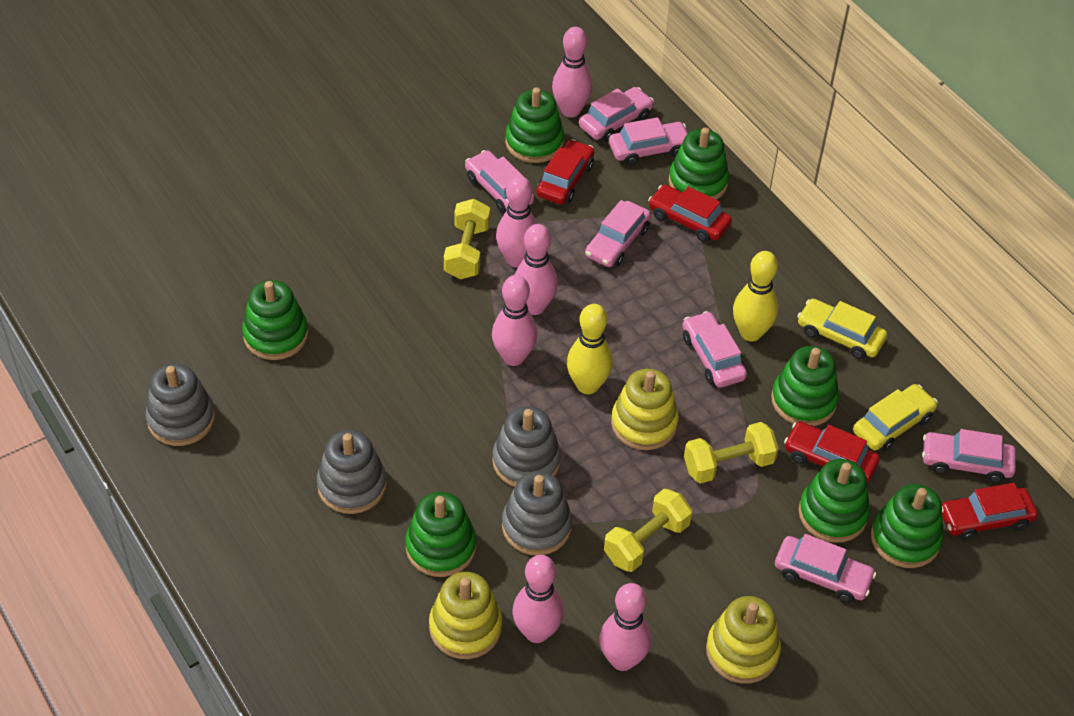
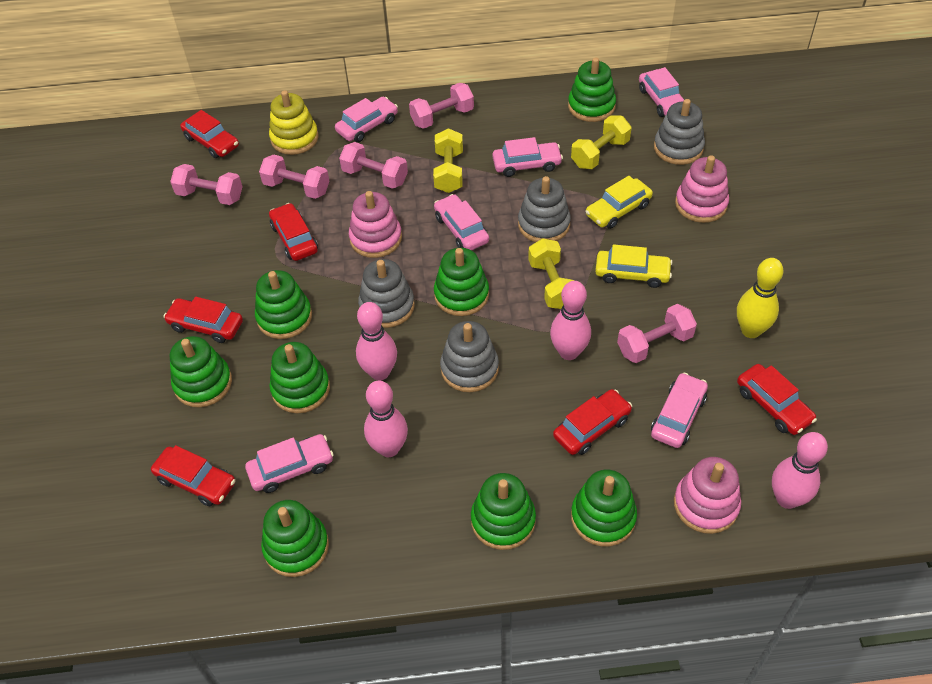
green stacking toy: 7 -> 8
pink bowling pin: 6 -> 4
pink car: 7 -> 6
pink dumbbell: 0 -> 5
pink stacking toy: 0 -> 3
red car: 4 -> 6
yellow bowling pin: 2 -> 1
yellow stacking toy: 3 -> 1

